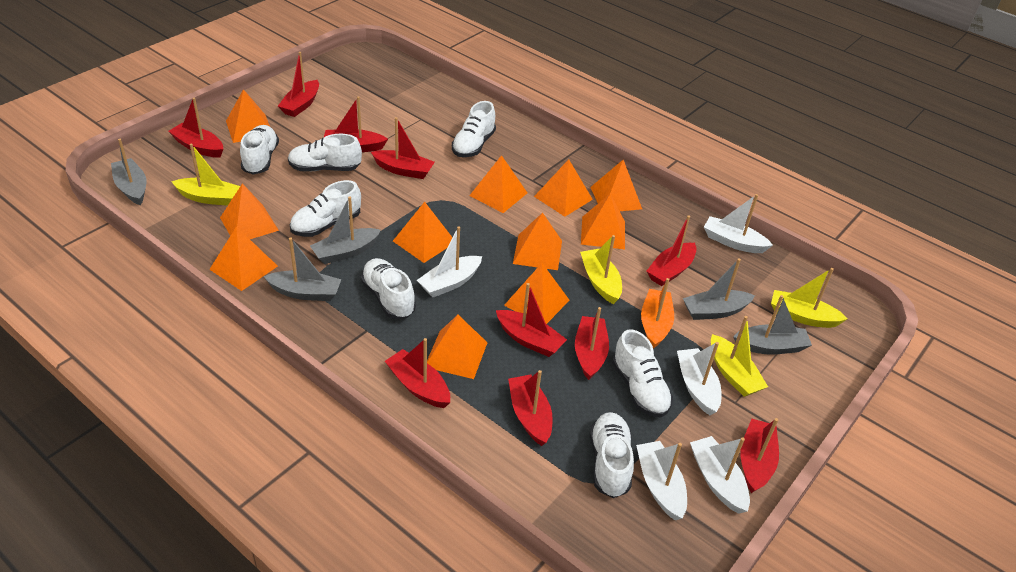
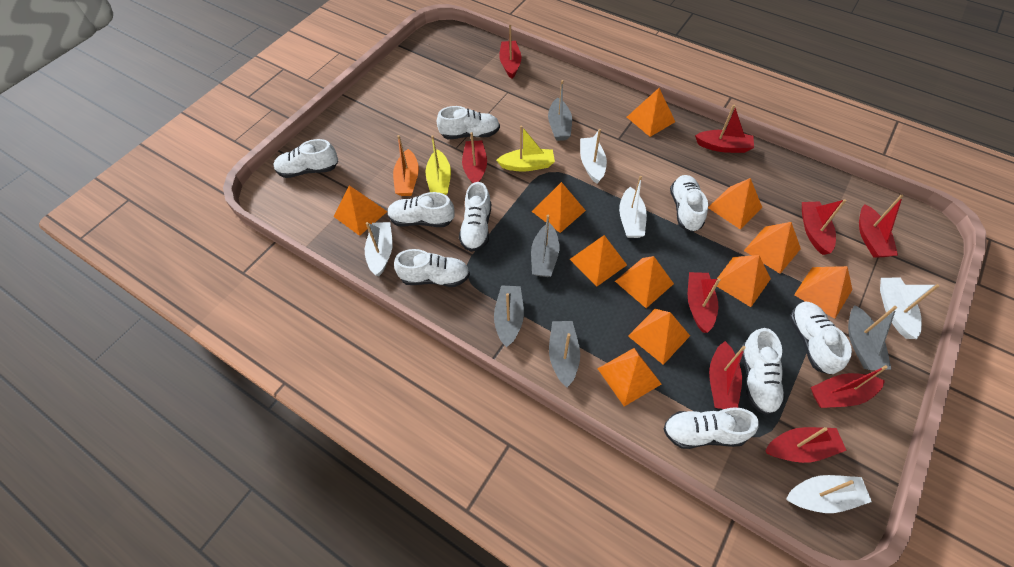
red boat: 10 -> 9
white shoe: 7 -> 9
yellow boat: 4 -> 2

